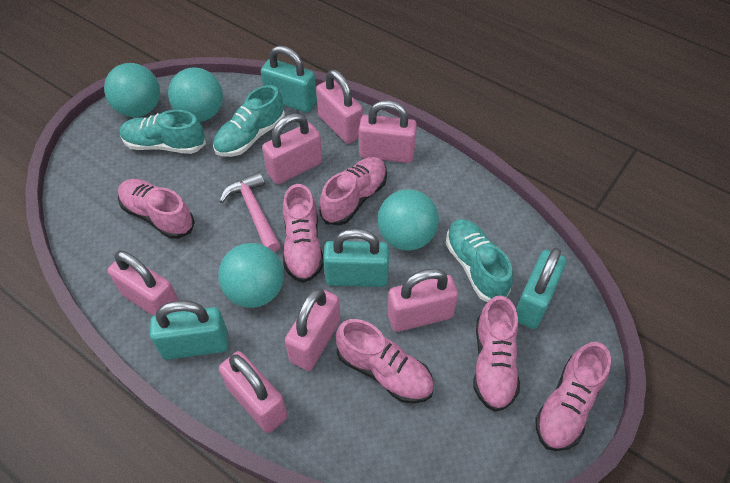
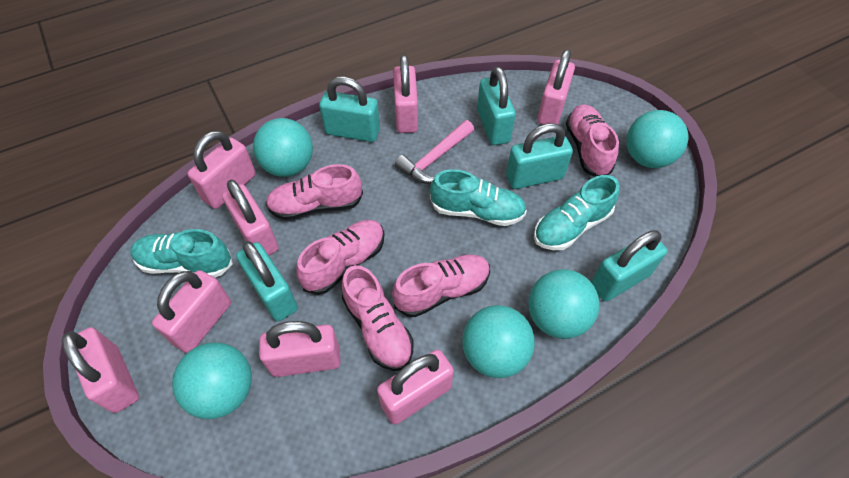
pink padlock: 7 -> 8
pink shoe: 6 -> 5
turquoise ball: 4 -> 5
turquoise padlock: 4 -> 5

